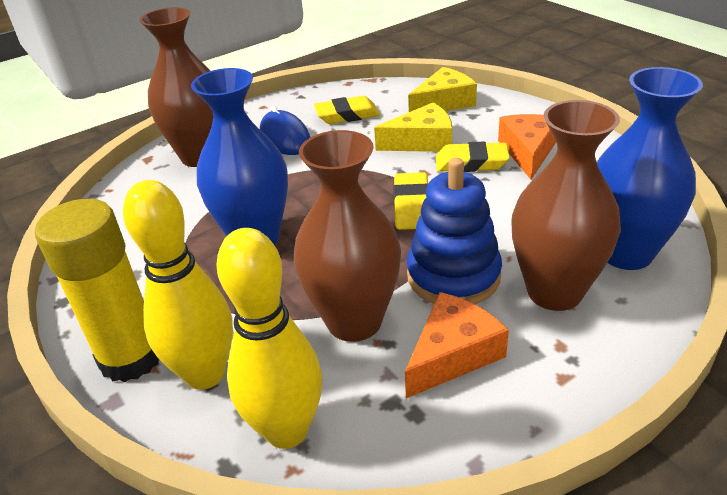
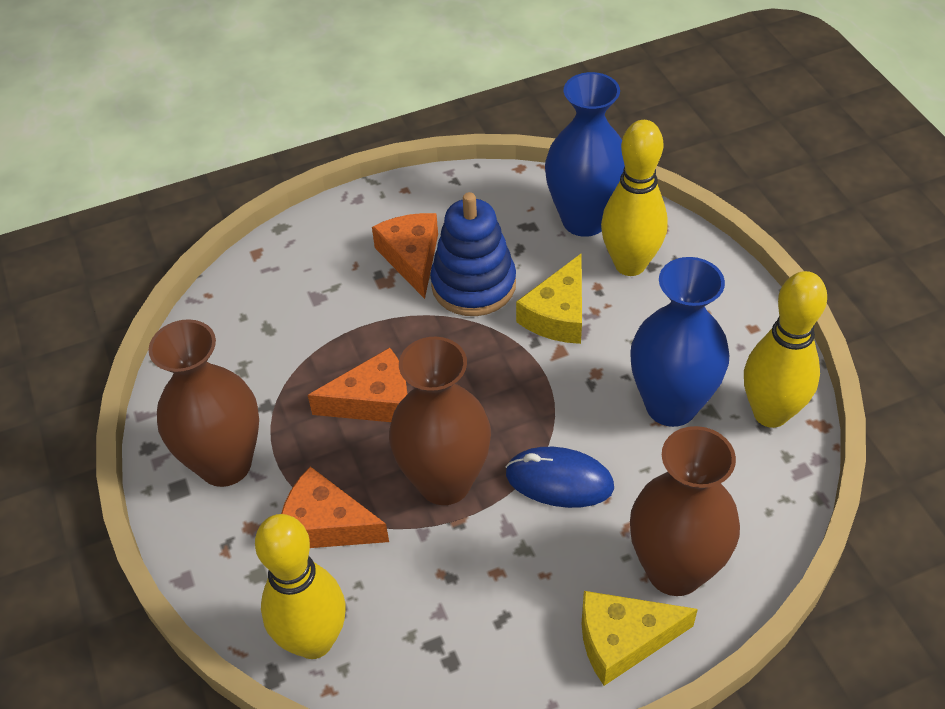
orange cheese: 2 -> 3
yellow bowling pin: 2 -> 3
yellow eraser: 3 -> 0
yellow glue stick: 1 -> 0

